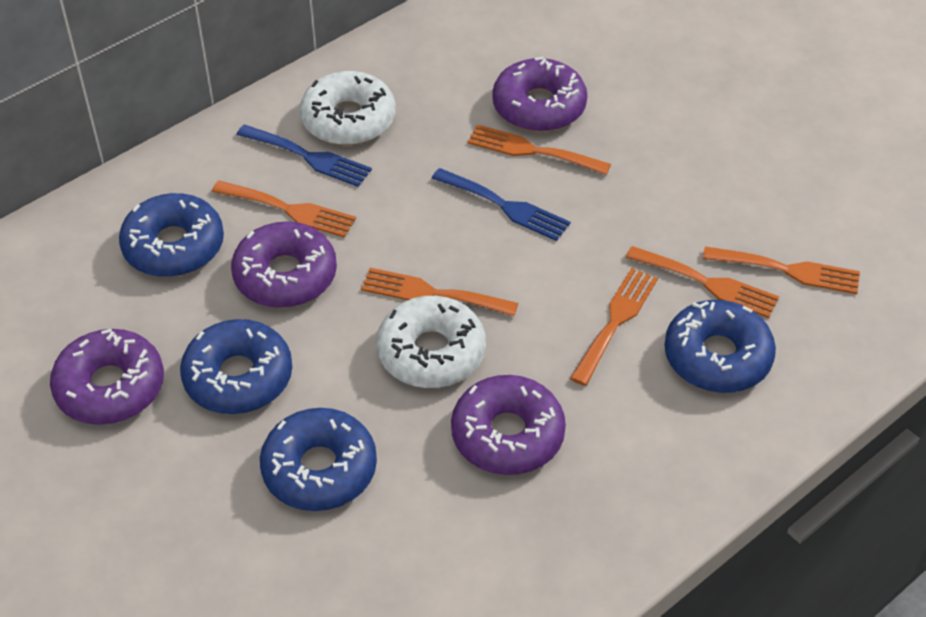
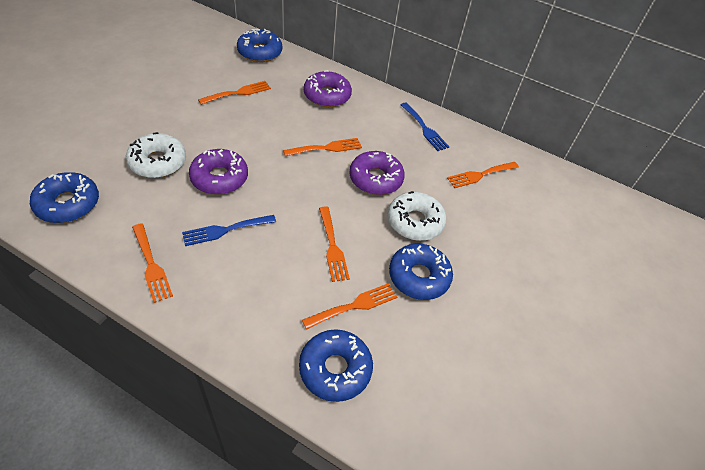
purple donut: 4 -> 3

